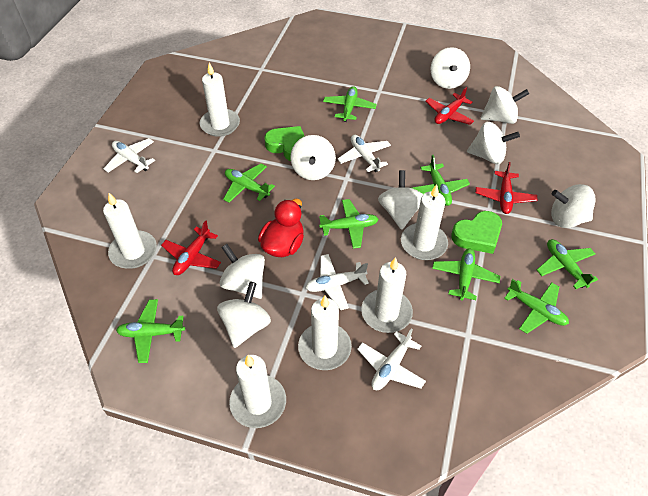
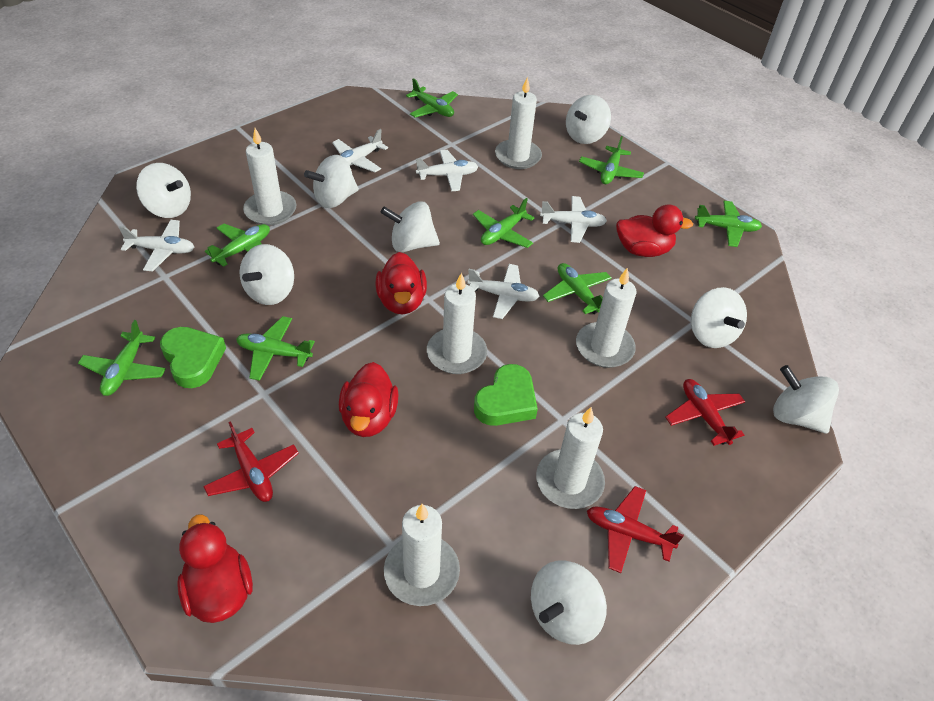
red duck: 1 -> 4
white plane: 4 -> 5

